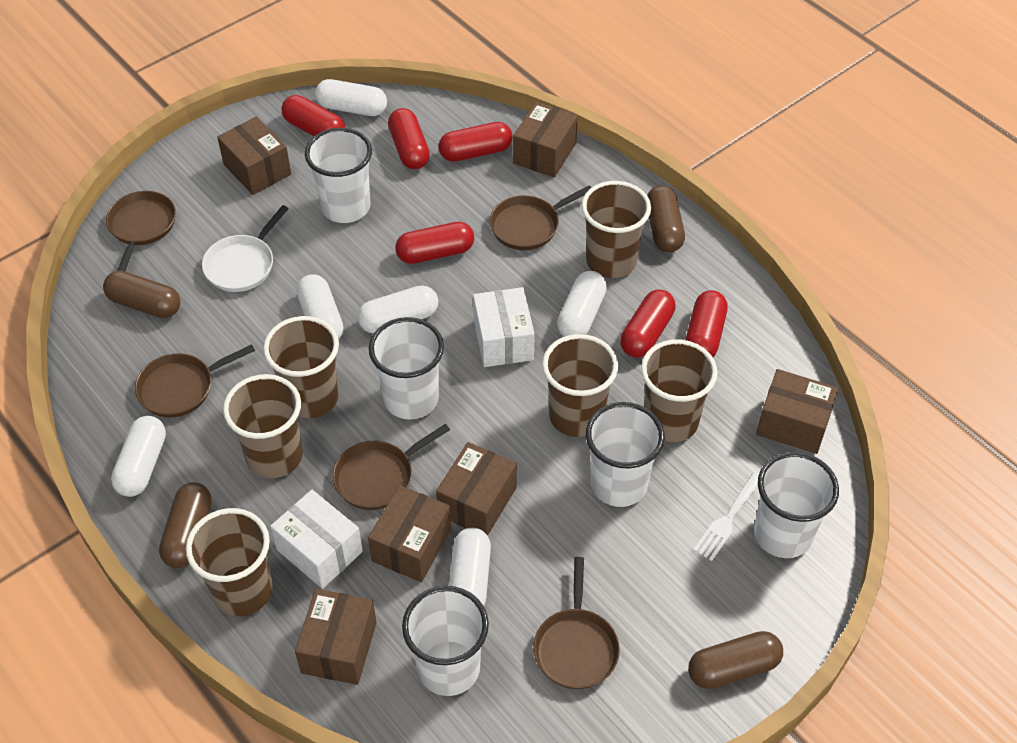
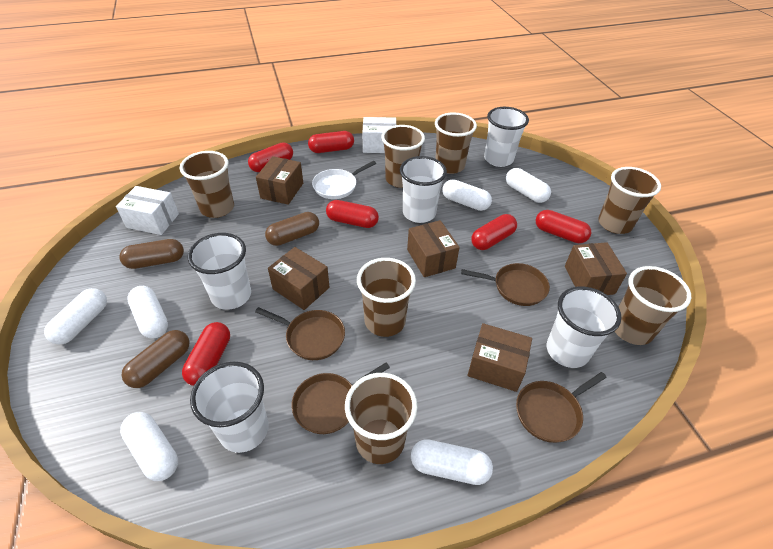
brown box: 6 -> 5
brown capsule: 4 -> 3
brown cup: 6 -> 7
brown pan: 5 -> 4
white fork: 1 -> 0

